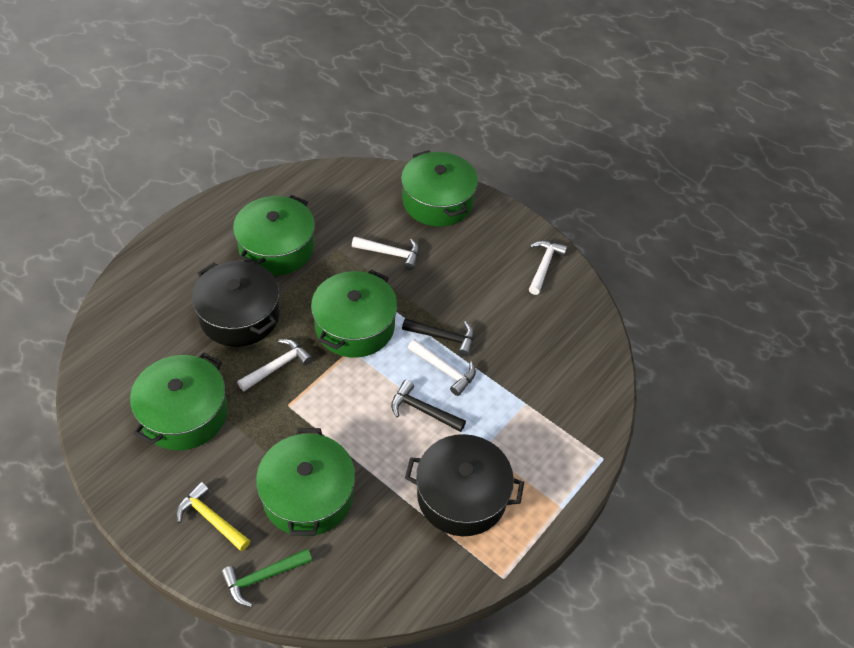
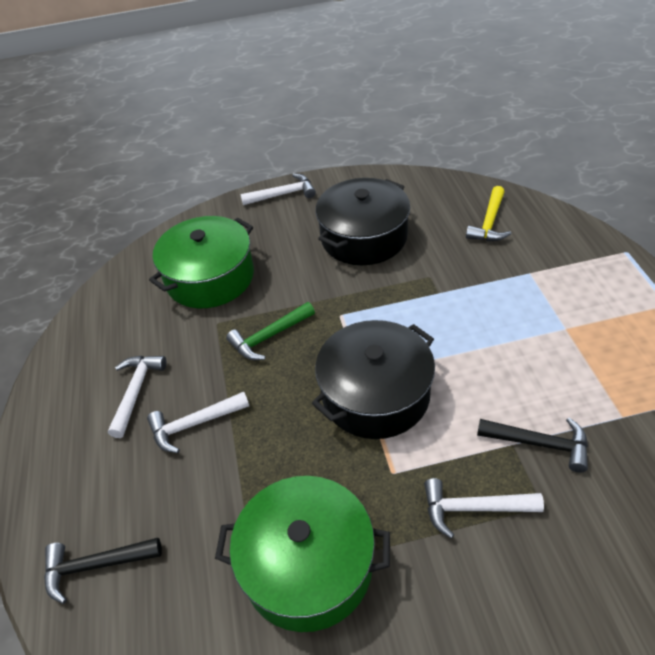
green pot: 5 -> 2

